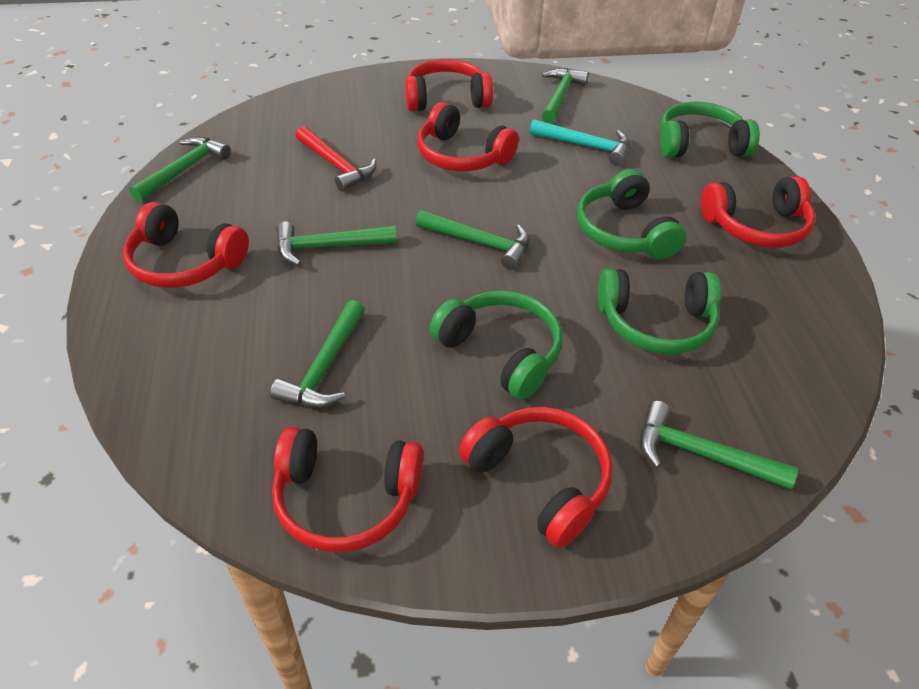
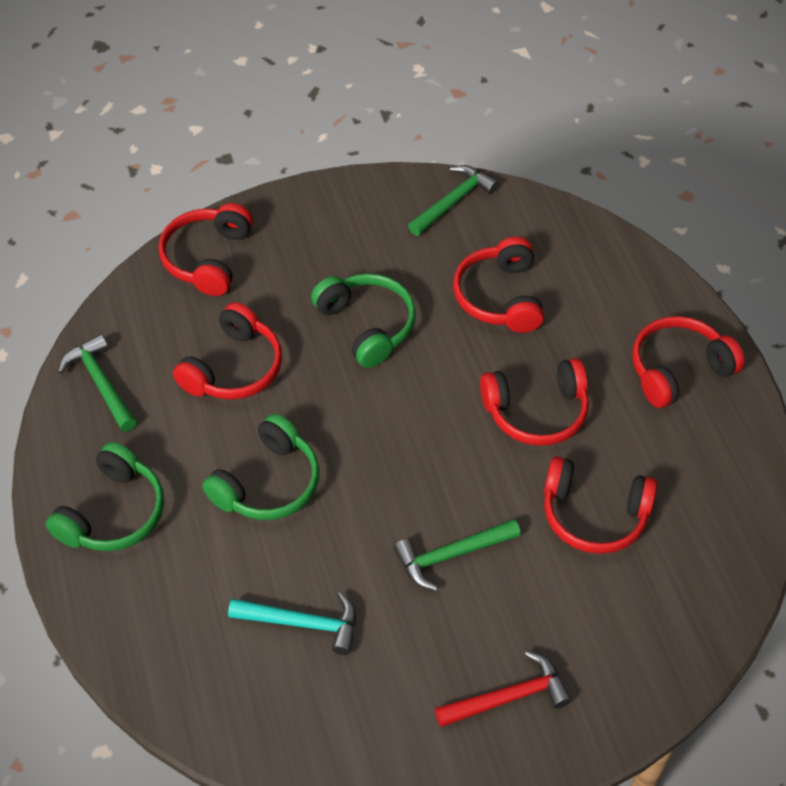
green hammer: 6 -> 3
green headphones: 4 -> 3

